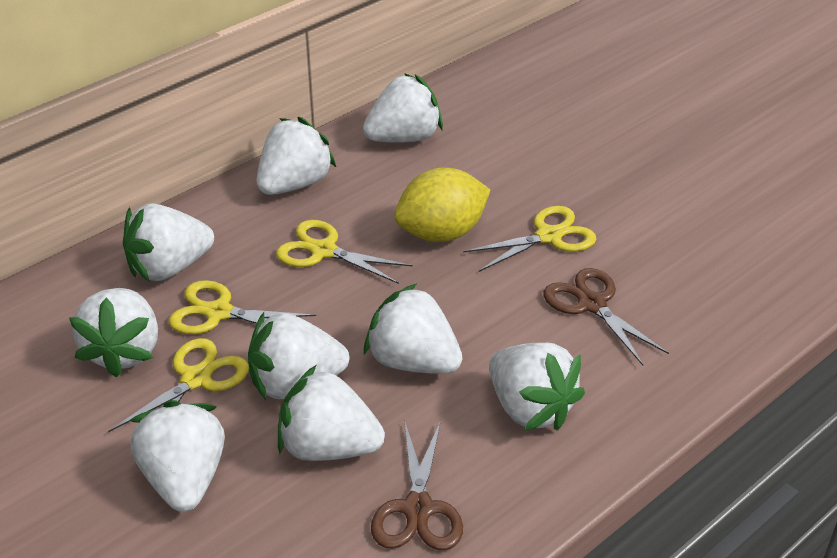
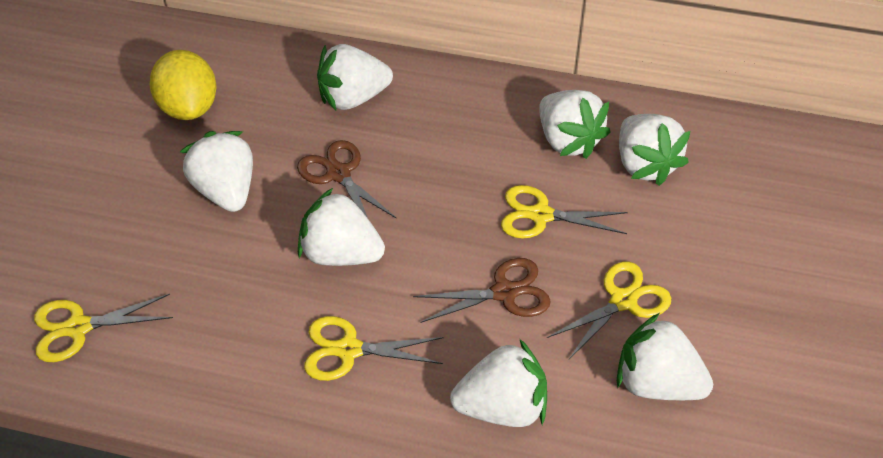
white strawberry: 9 -> 7

